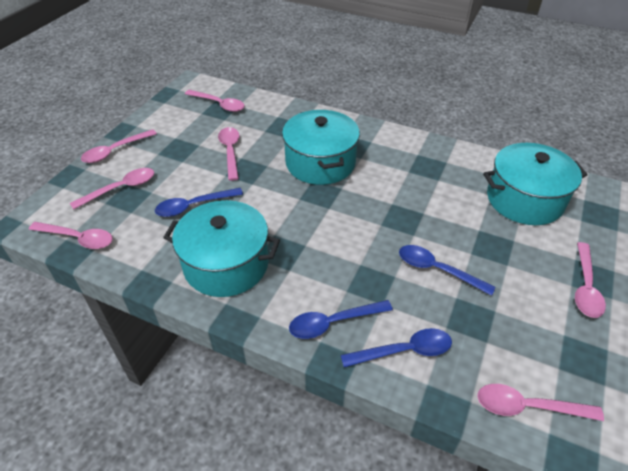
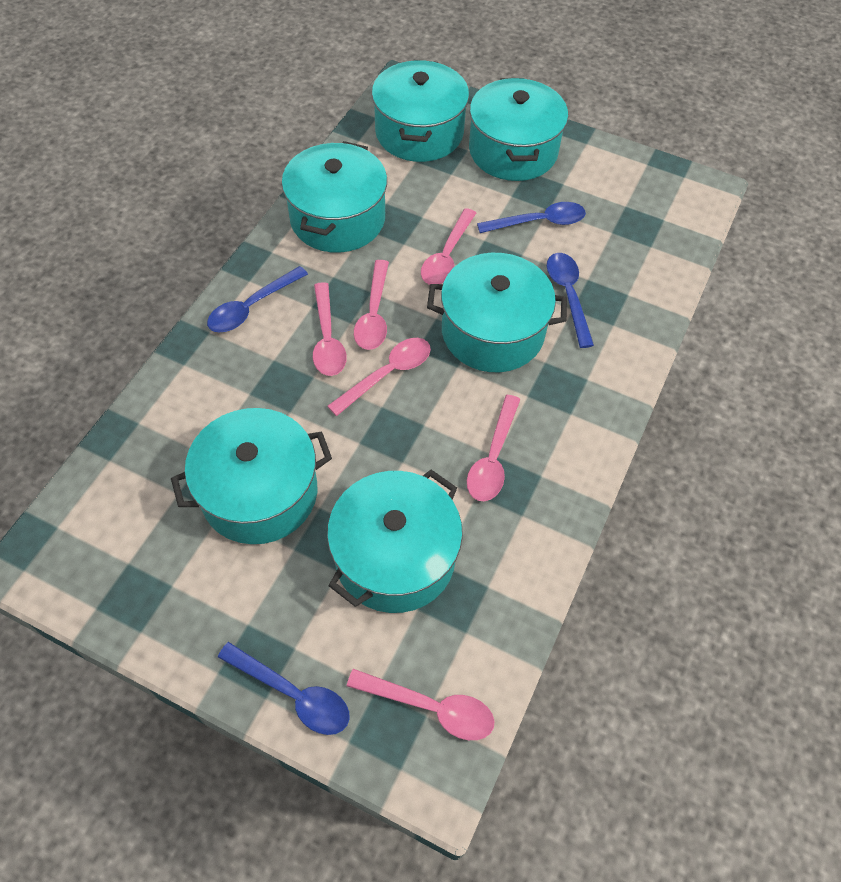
pink spoon: 7 -> 6
turquoise pot: 3 -> 6

